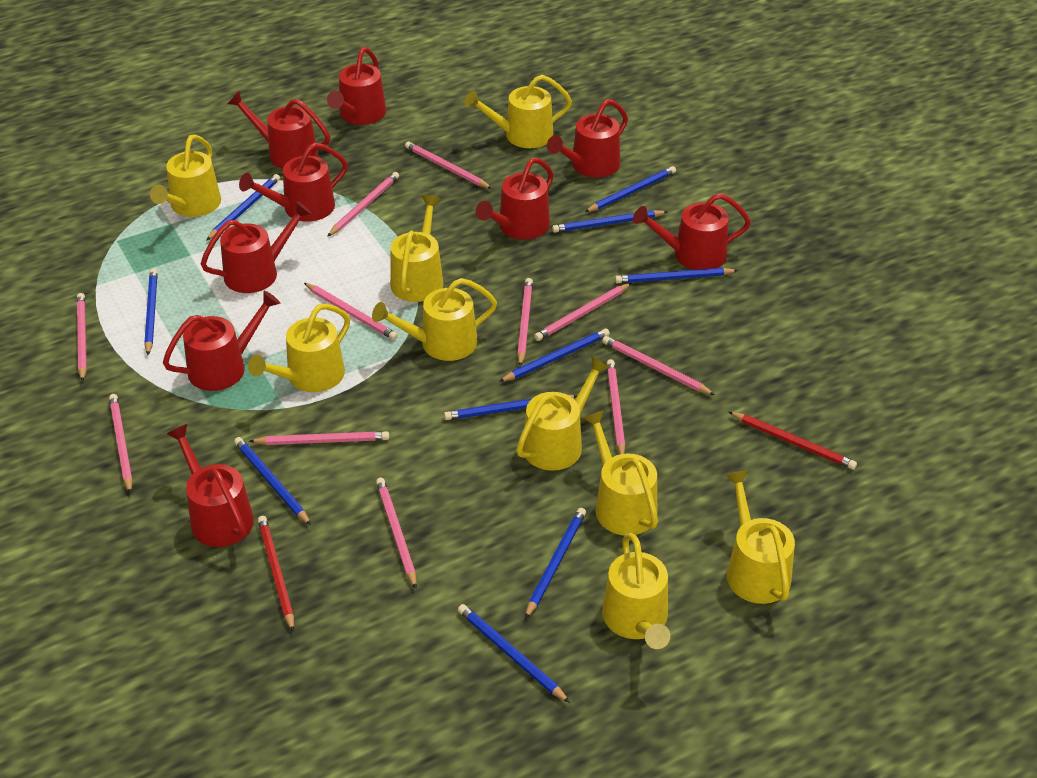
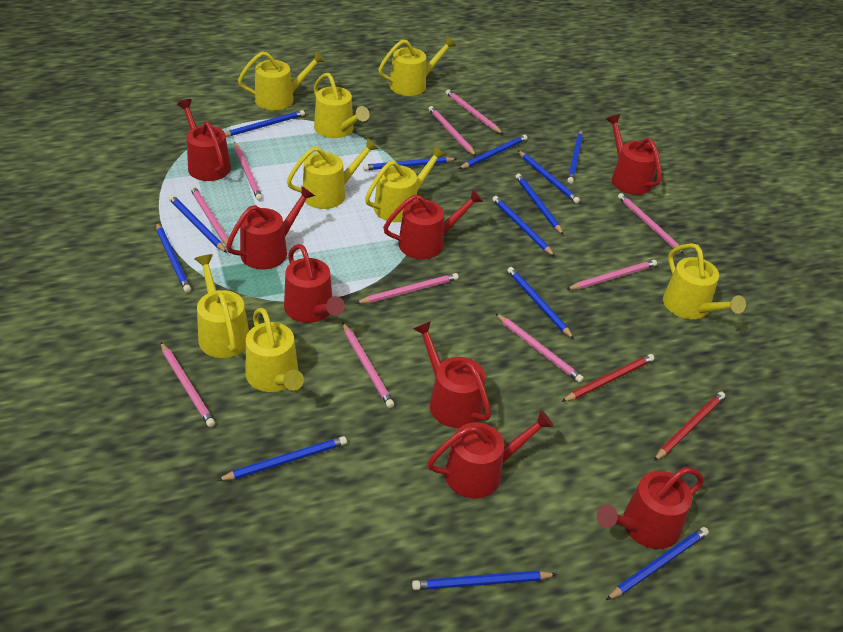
blue pencil: 10 -> 13
pink pencil: 11 -> 10
red watering can: 9 -> 8
yellow watering can: 9 -> 8

